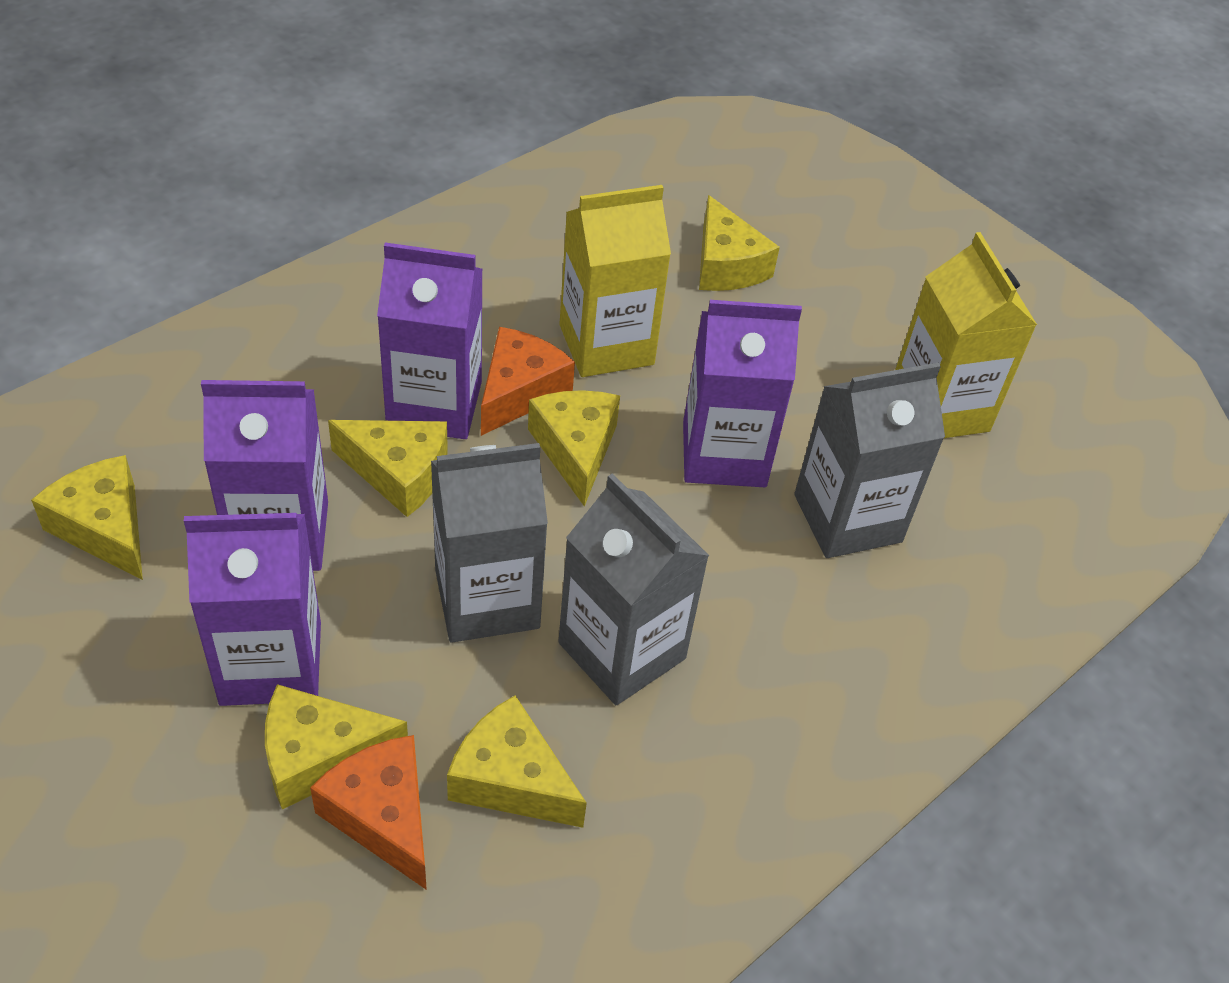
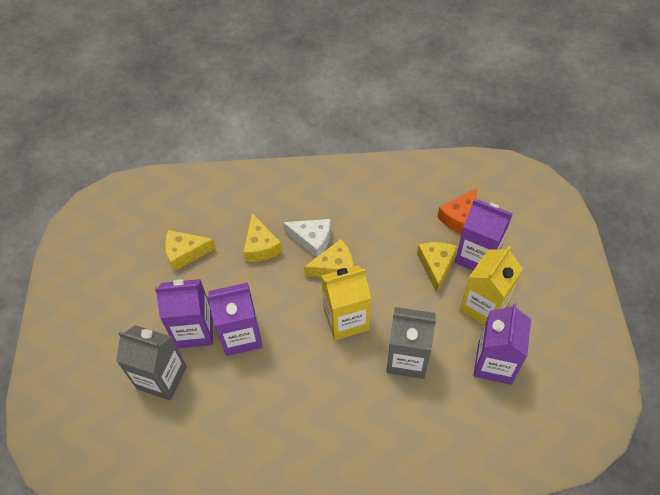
grey carton: 3 -> 2
orange cheese: 2 -> 1
white cheese: 0 -> 1
yellow cheese: 6 -> 4

